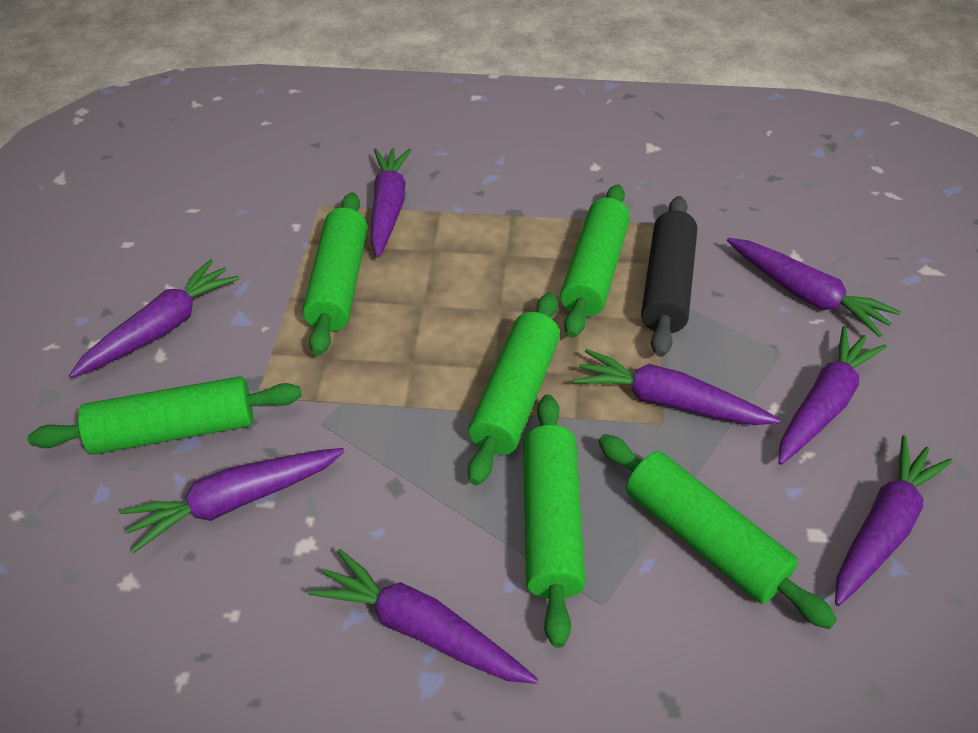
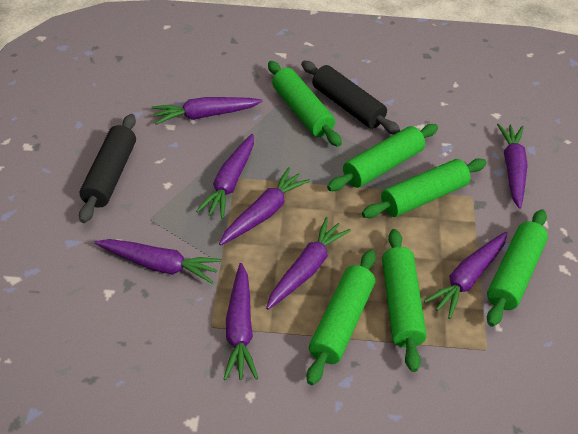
black rolling pin: 1 -> 2

